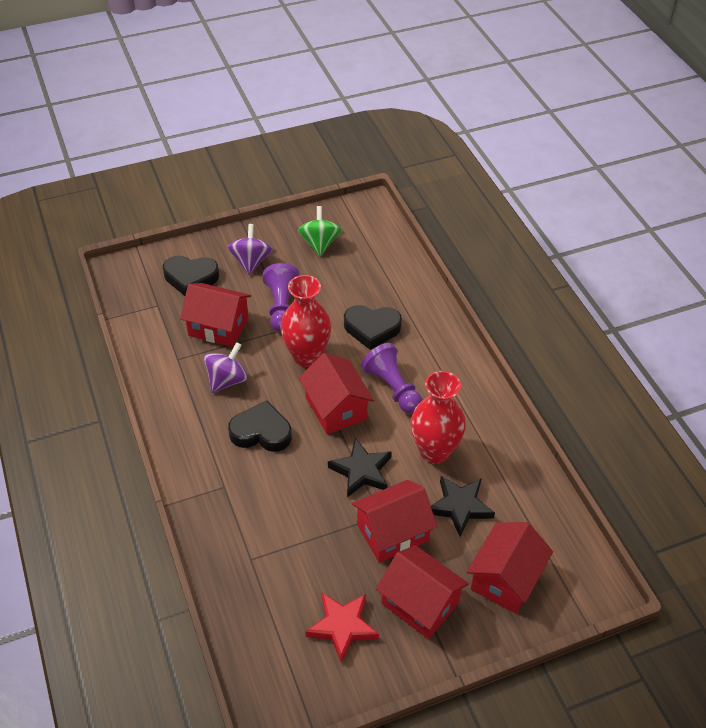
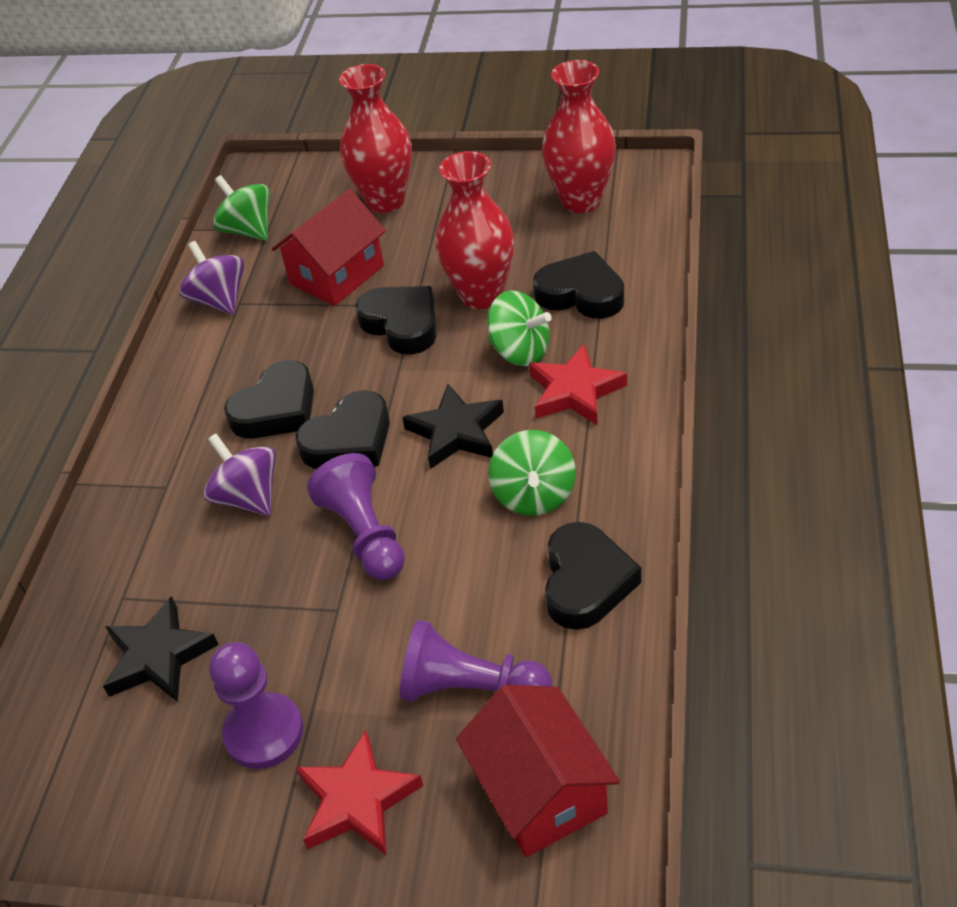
black heart: 3 -> 5
green spinning top: 1 -> 3
purple pawn: 2 -> 3
red house: 5 -> 2
red star: 1 -> 2
red vase: 2 -> 3

